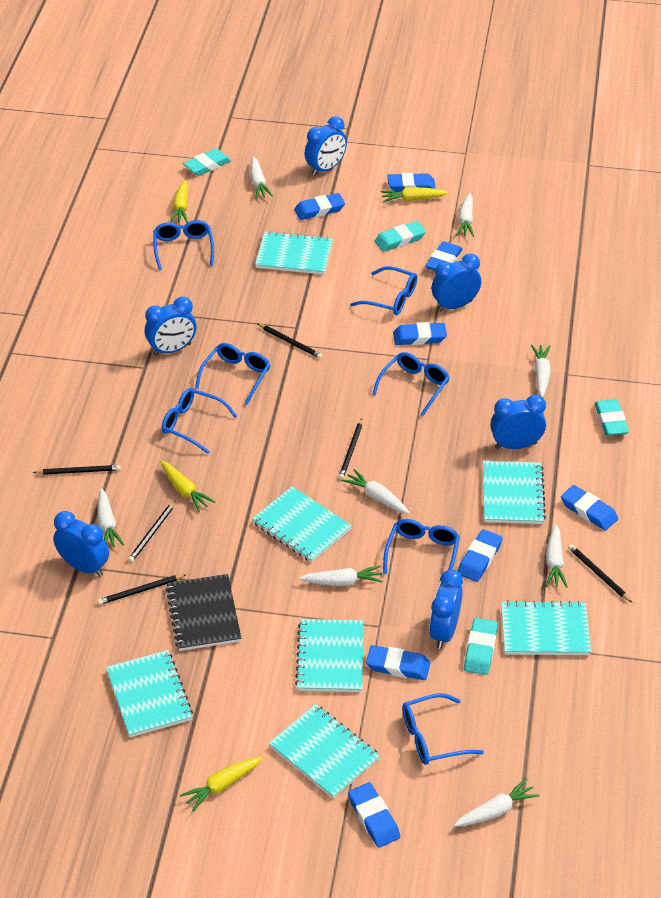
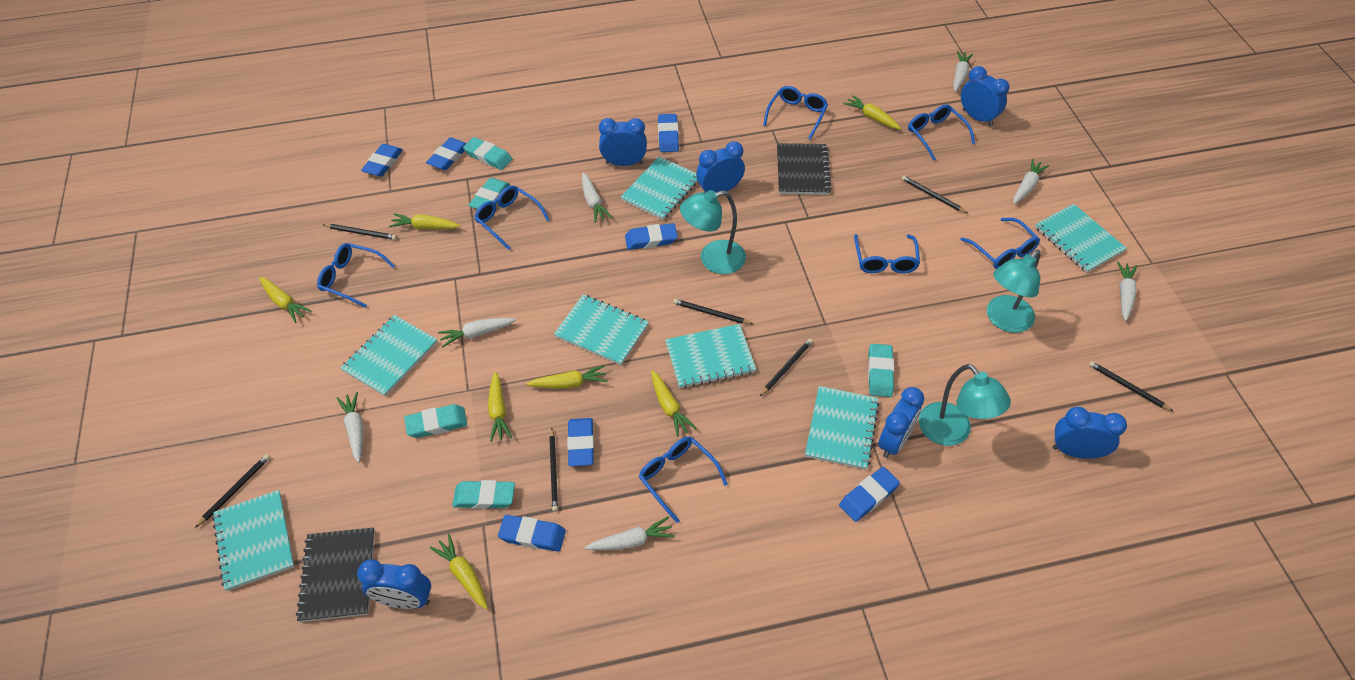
black notebook: 1 -> 2
black pencil: 6 -> 7
blue eraser: 8 -> 7
turquoise eraser: 4 -> 5
turquoise lamp: 0 -> 3
white carrot: 8 -> 7
yellow carrot: 4 -> 7

